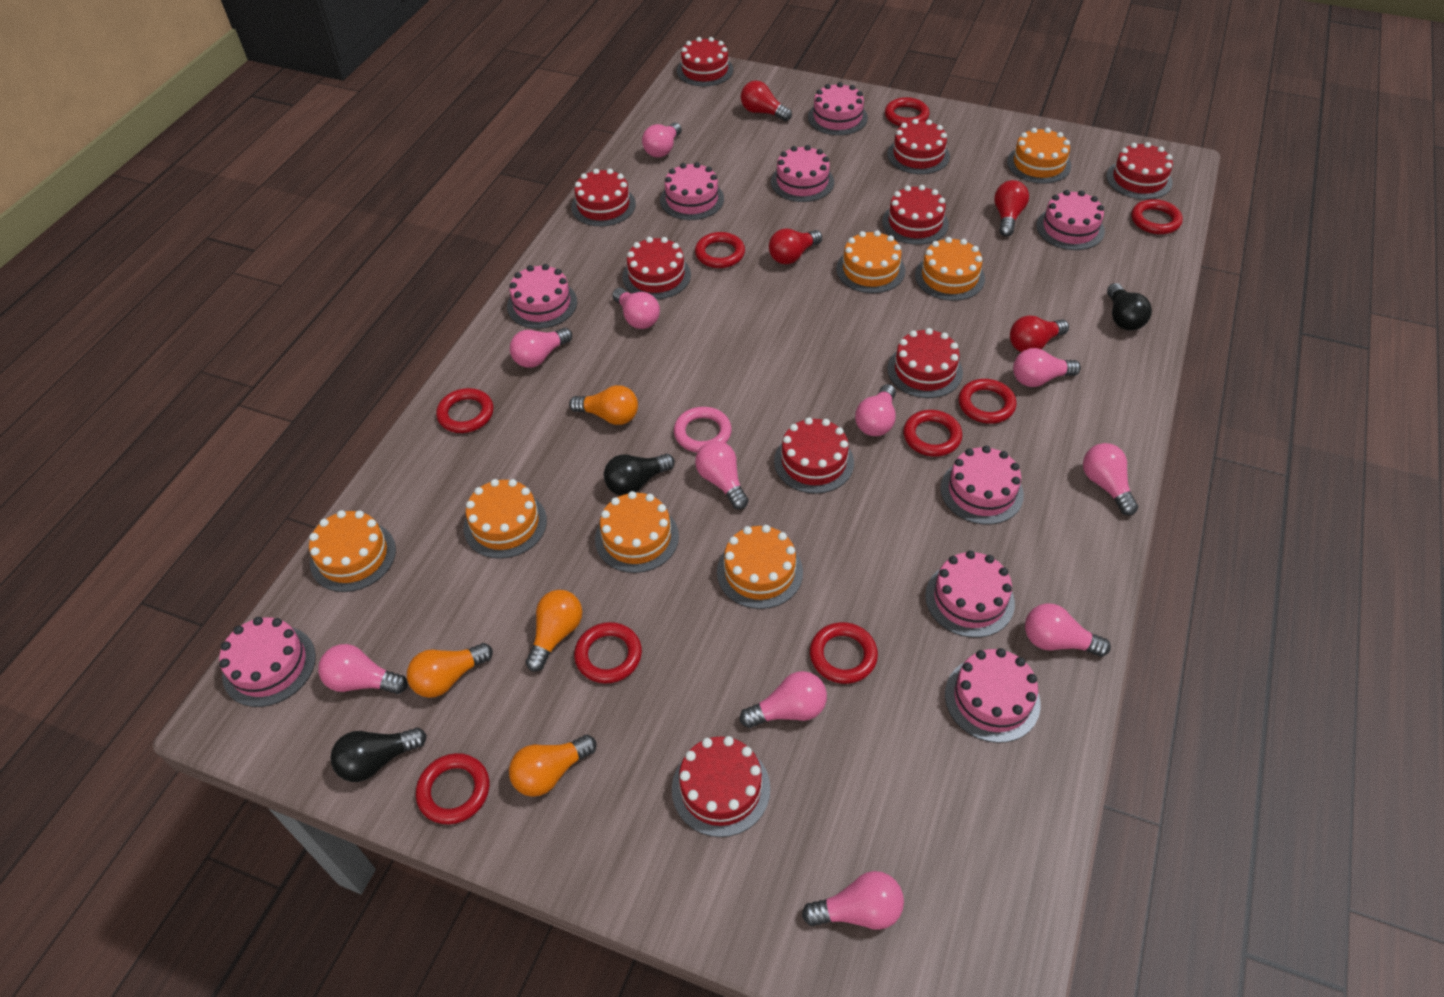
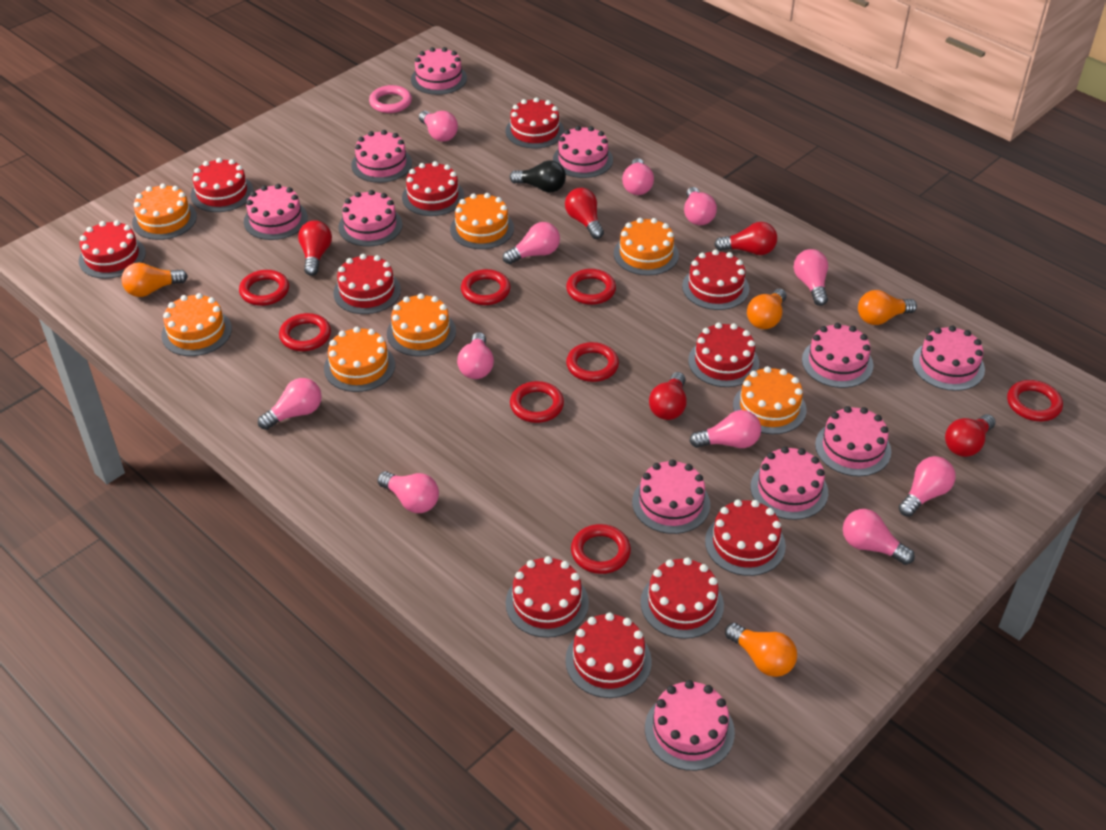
black light bulb: 3 -> 1
pink cake: 9 -> 11
red cake: 9 -> 11
red light bulb: 4 -> 5
red ring: 9 -> 8

